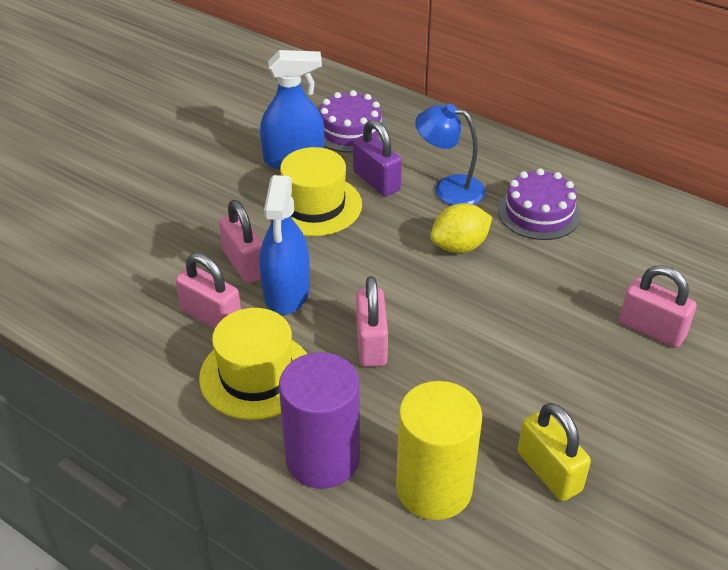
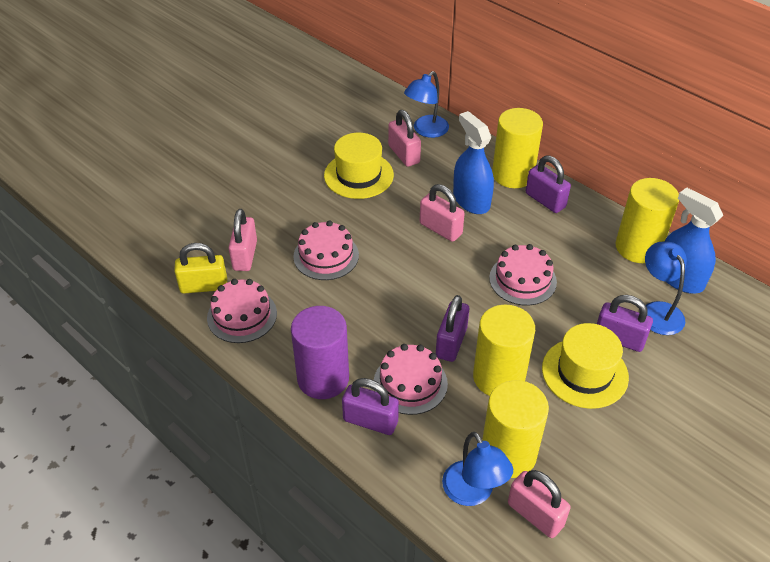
blue lamp: 1 -> 3
pink cake: 0 -> 4
purple cake: 2 -> 0
purple padlock: 1 -> 4
yellow cylinder: 1 -> 4
yellow lemon: 1 -> 0

